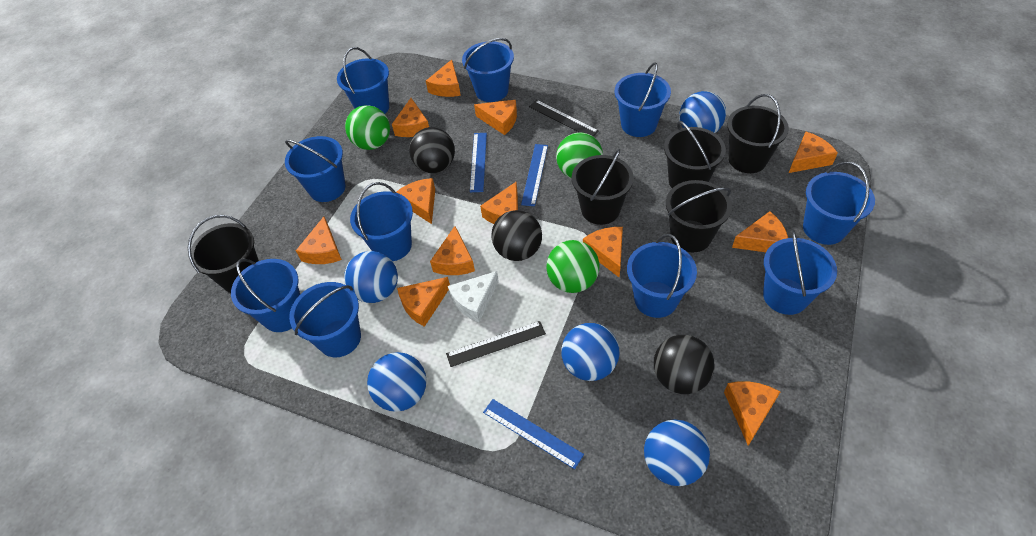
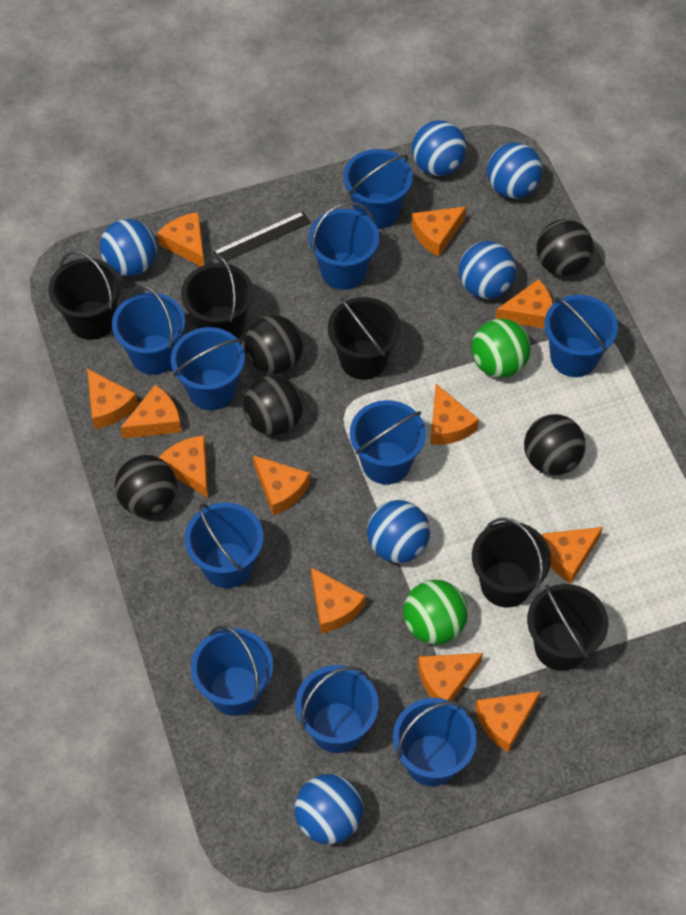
black ball: 3 -> 5
black ruler: 2 -> 1
blue ball: 5 -> 6
blue ruler: 3 -> 0
green ball: 3 -> 2
white cheese: 1 -> 0

